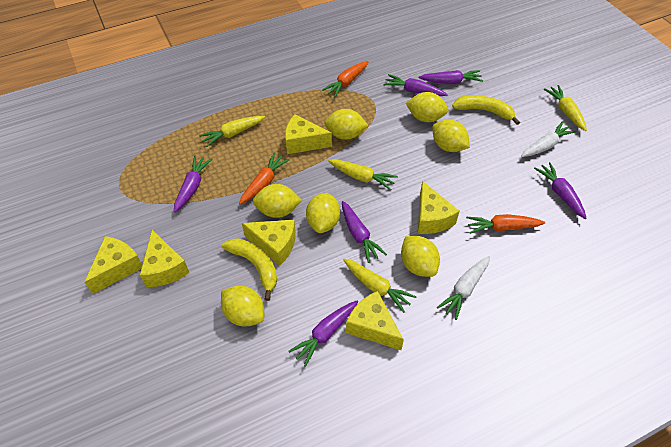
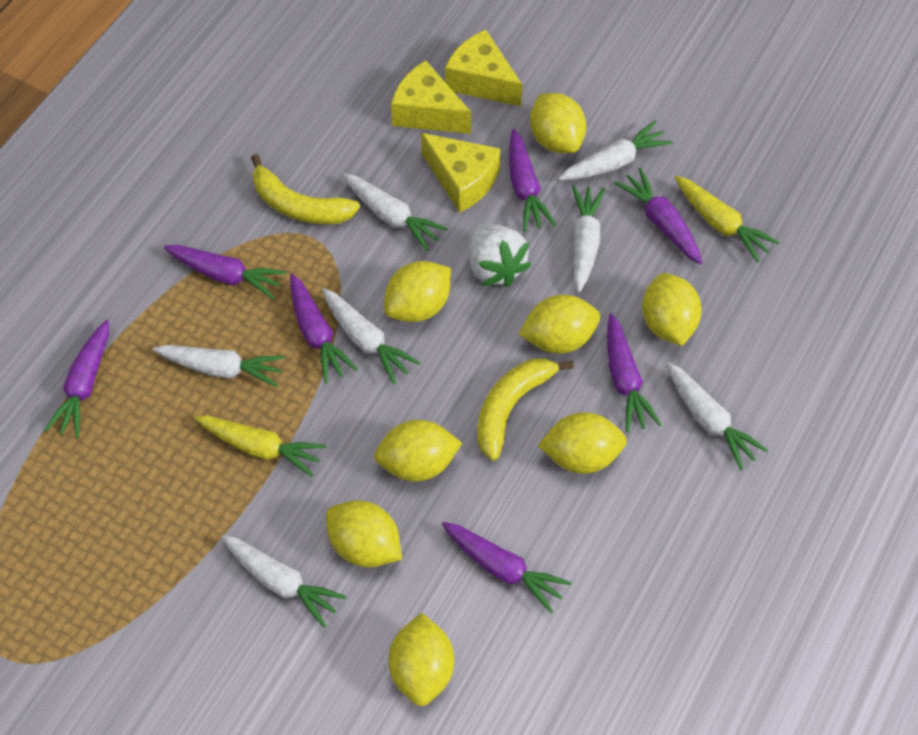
orange carrot: 3 -> 0
purple carrot: 6 -> 7
white carrot: 2 -> 7
white strawberry: 0 -> 1
yellow carrot: 4 -> 2
yellow cheese: 6 -> 3
yellow lemon: 7 -> 8

